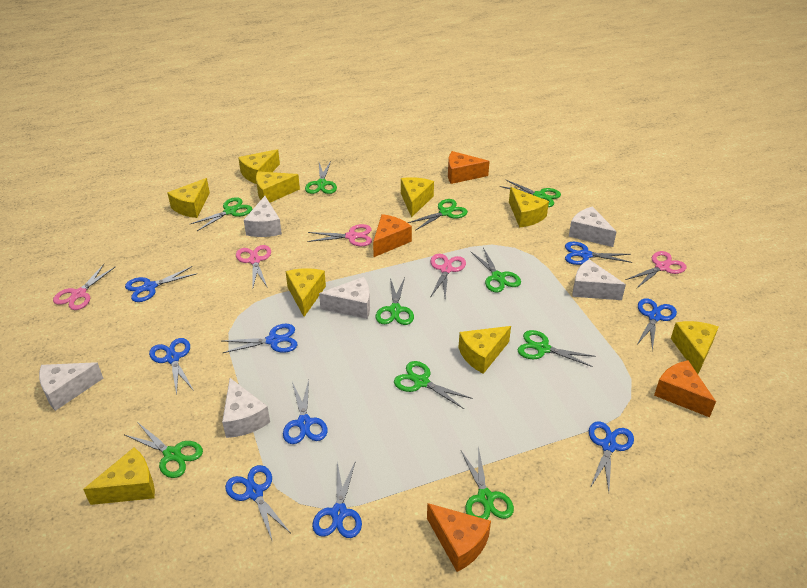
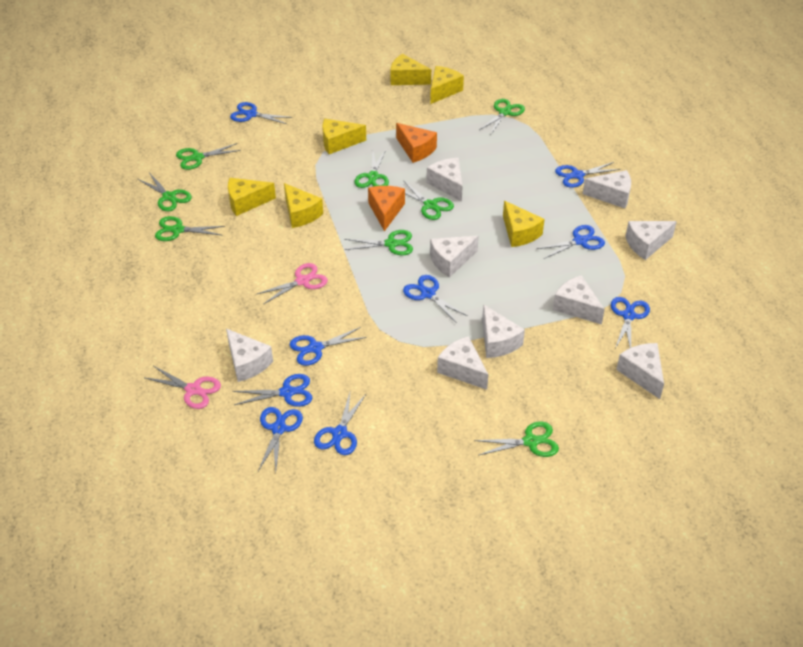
green scissors: 10 -> 8
orange cheese: 4 -> 2
pink scissors: 5 -> 2
white cheese: 6 -> 9
yellow cheese: 9 -> 6

